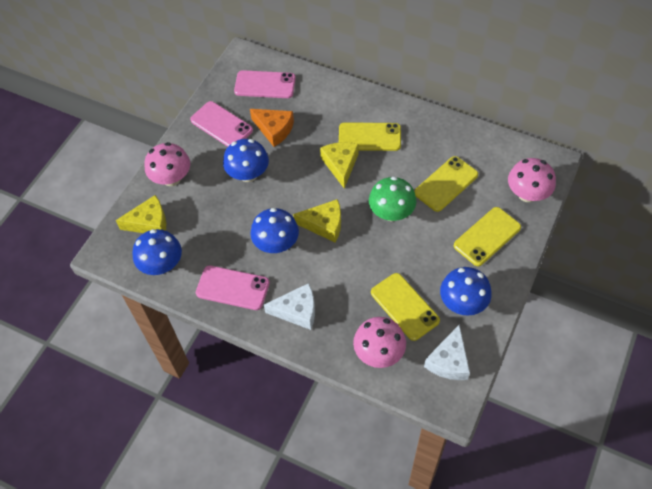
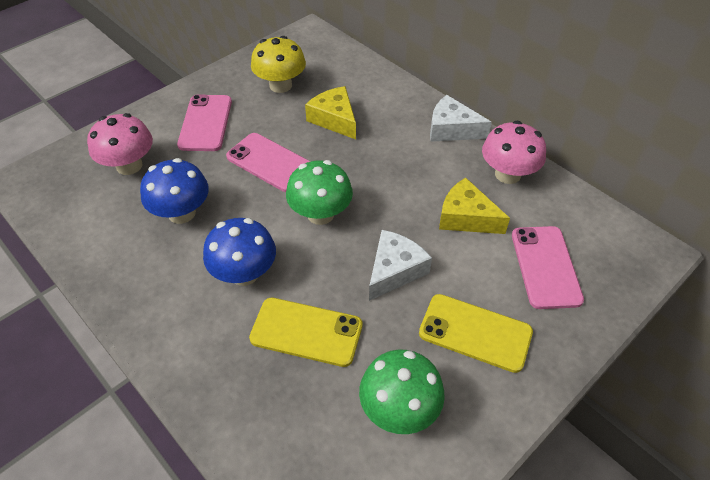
blue mushroom: 4 -> 2
green mushroom: 1 -> 2
orange cheese: 1 -> 0
pink mushroom: 3 -> 2
yellow cheese: 3 -> 2
yellow mushroom: 0 -> 1
yellow phone: 4 -> 2

